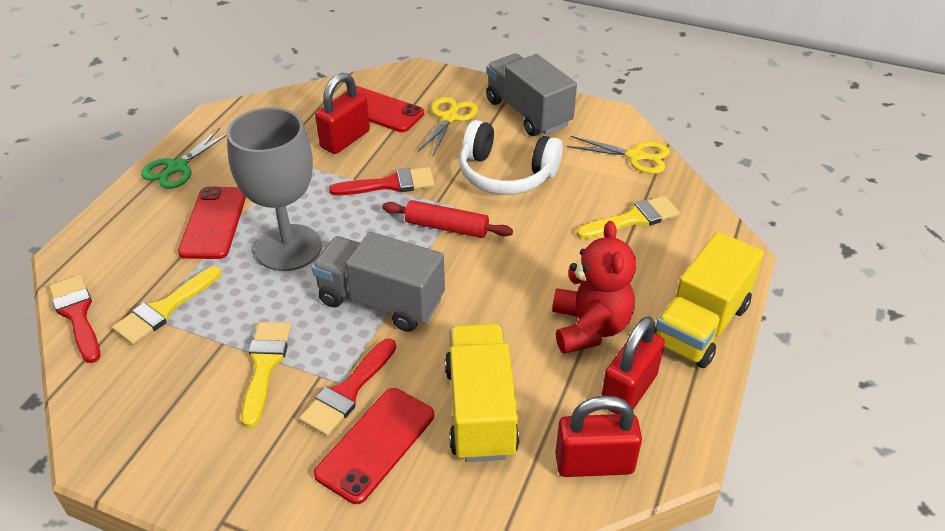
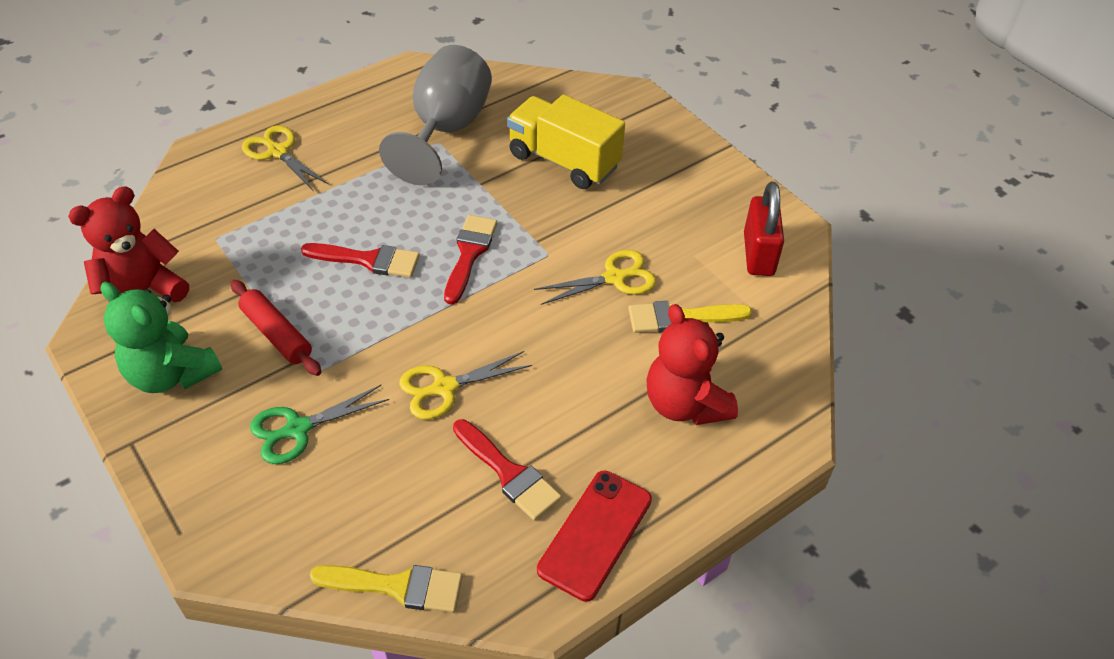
green teddy bear: 0 -> 1
grey truck: 2 -> 0
red padlock: 3 -> 1
red phone: 3 -> 1
red teddy bear: 1 -> 2
white headphones: 1 -> 0
yellow brush: 3 -> 2
yellow scissors: 2 -> 3
yellow truck: 2 -> 1

